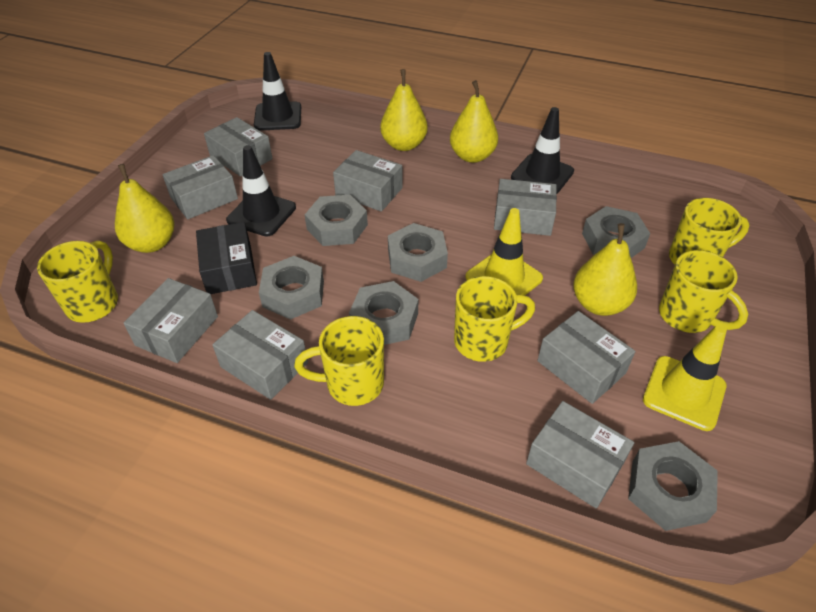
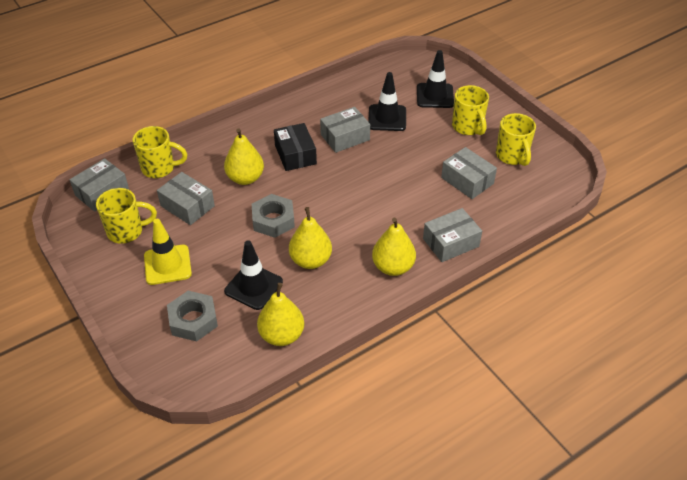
grey box: 8 -> 5
grey nut: 6 -> 2
yellow mug: 5 -> 4
yellow traffic cone: 2 -> 1

